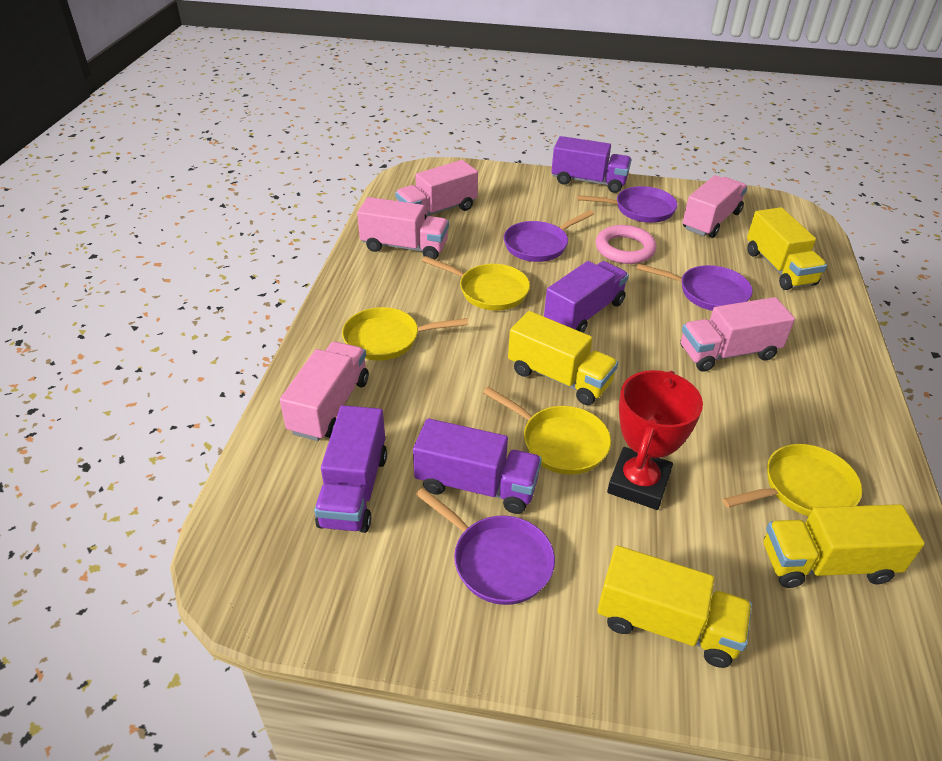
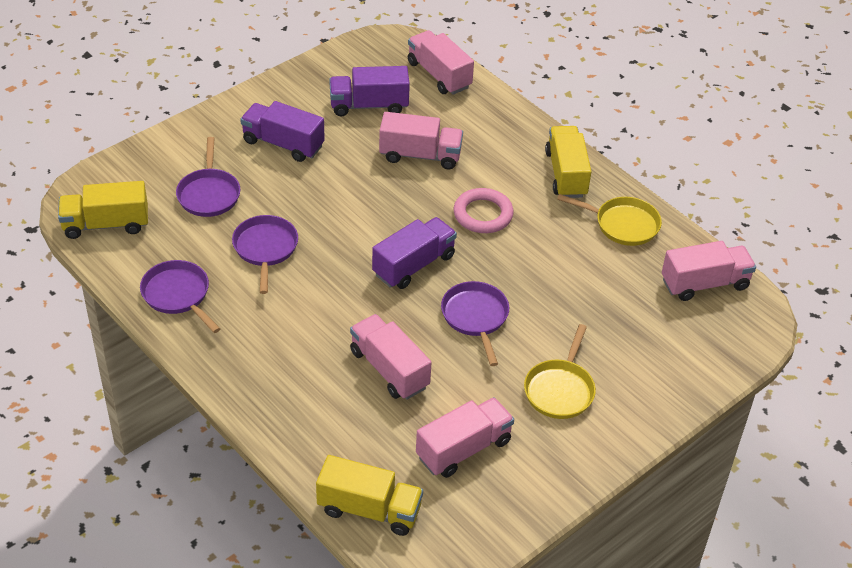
purple truck: 4 -> 3
red trophy: 1 -> 0
yellow pan: 4 -> 2
yellow truck: 4 -> 3

